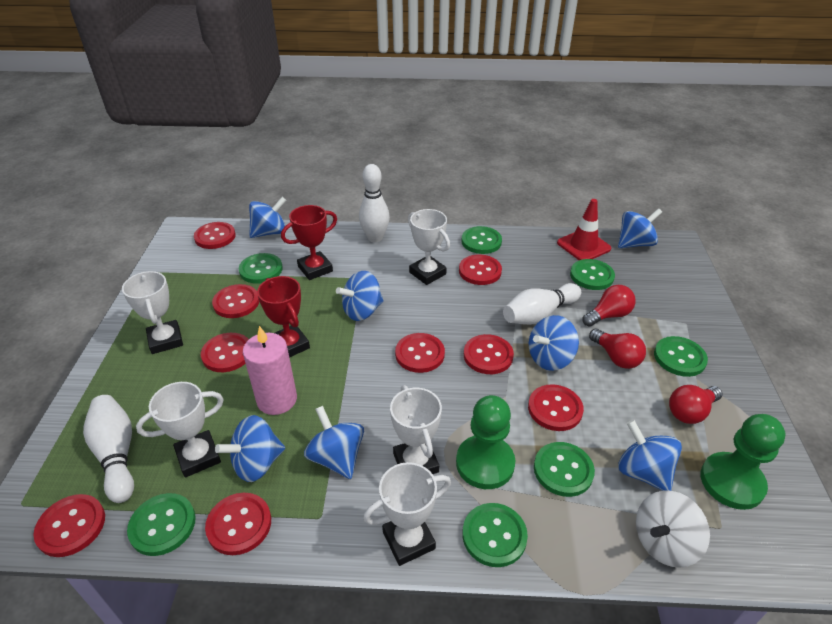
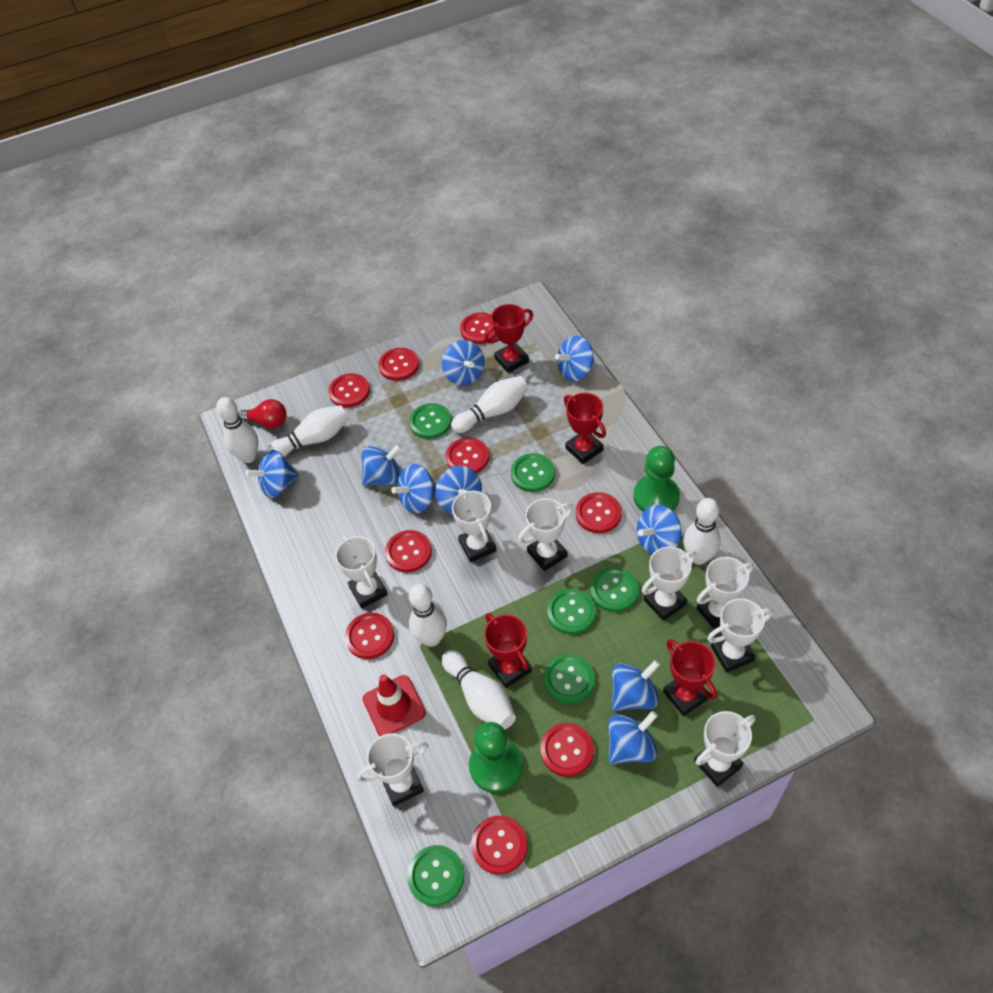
blue spinning top: 7 -> 9
green button: 7 -> 6
pink candle: 1 -> 0
red light bulb: 3 -> 1
red trophy: 2 -> 4
white bowling pin: 3 -> 6
white spinning top: 1 -> 0
white trophy: 5 -> 8

